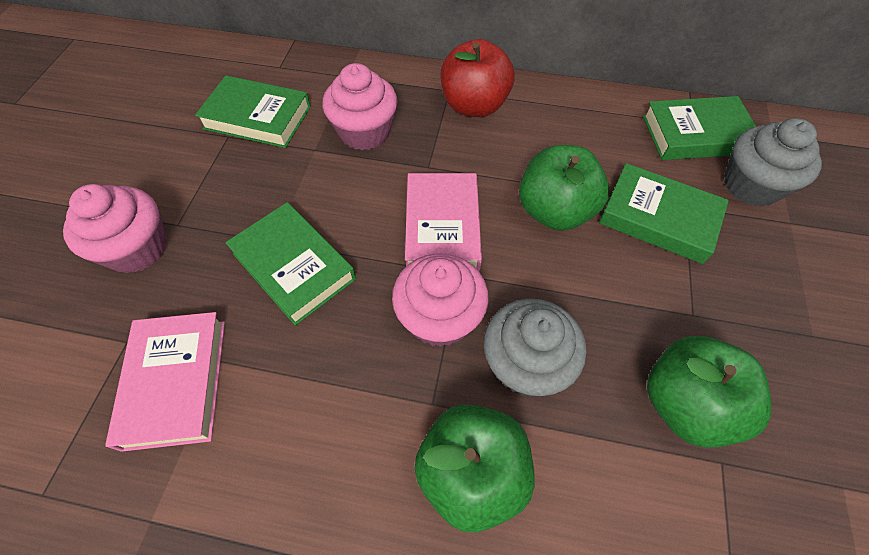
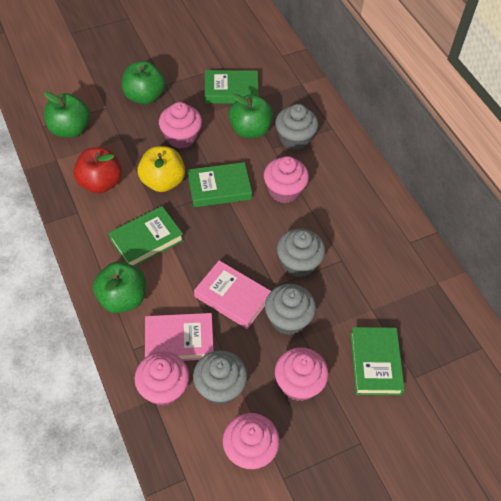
green apple: 3 -> 4
grey cupcake: 2 -> 4
pink cupcake: 3 -> 5
yellow apple: 0 -> 1

